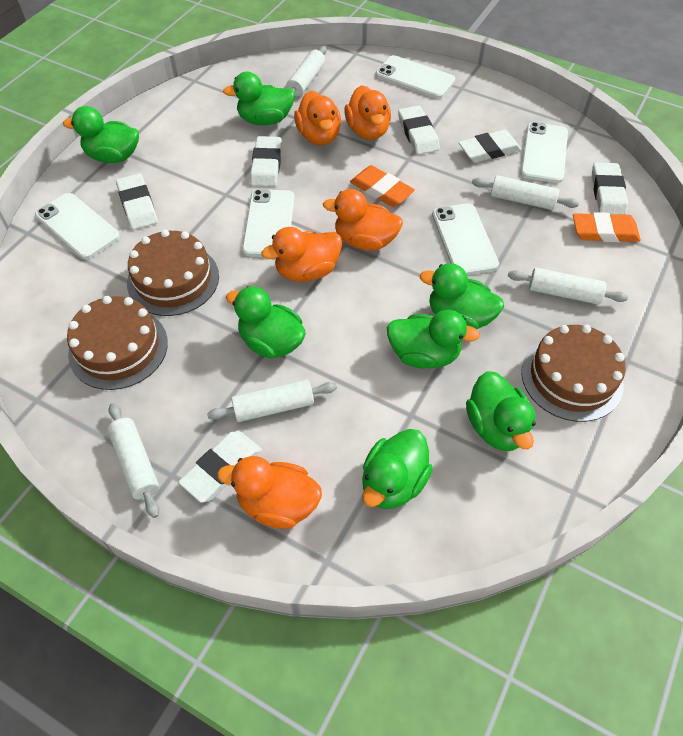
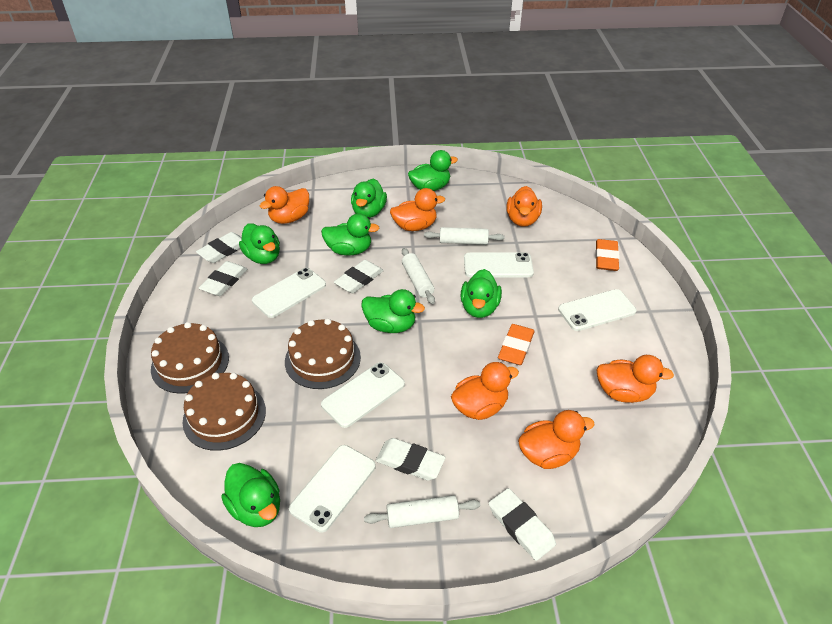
orange duck: 5 -> 6
white eraser: 6 -> 5
white rolling pin: 5 -> 3

